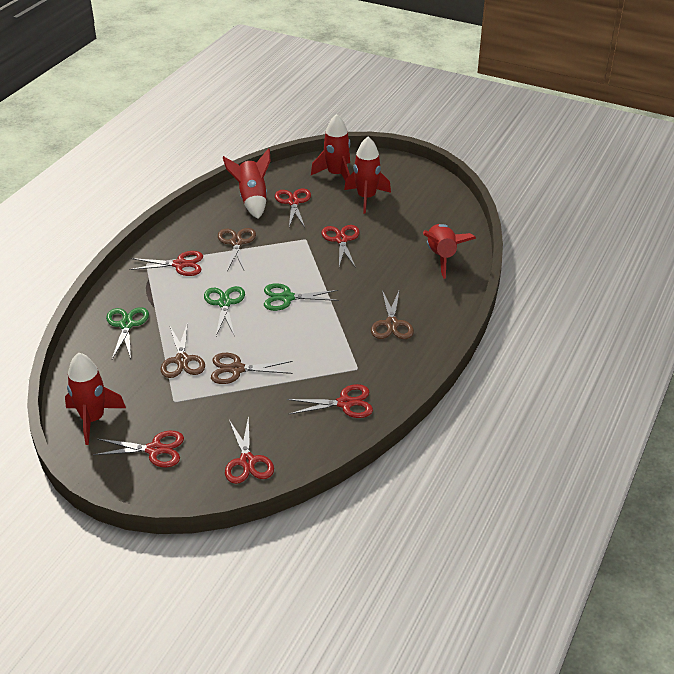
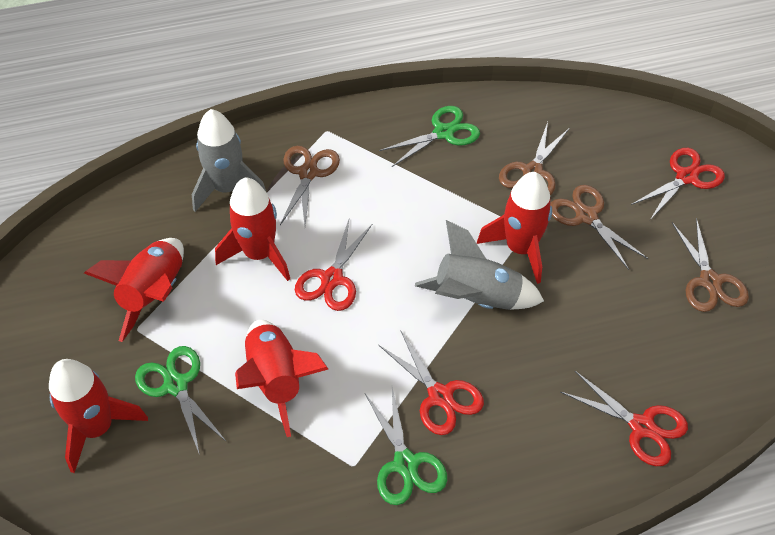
grey rocket: 0 -> 2
red scissors: 6 -> 4

